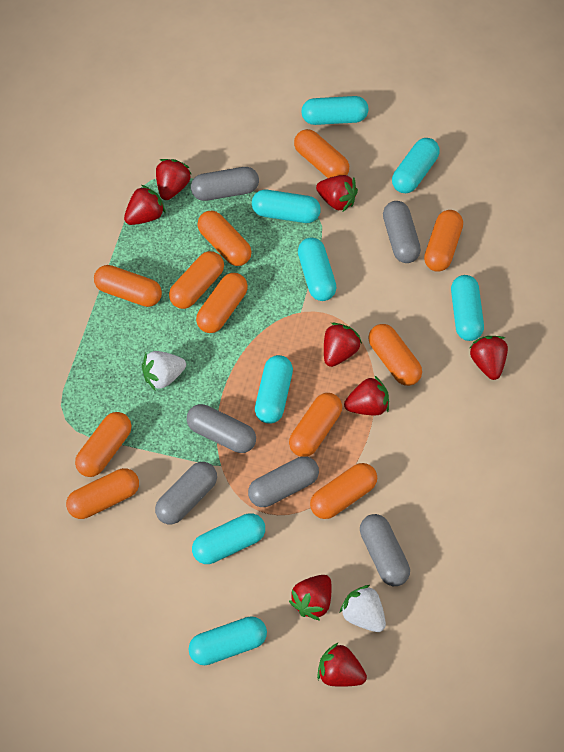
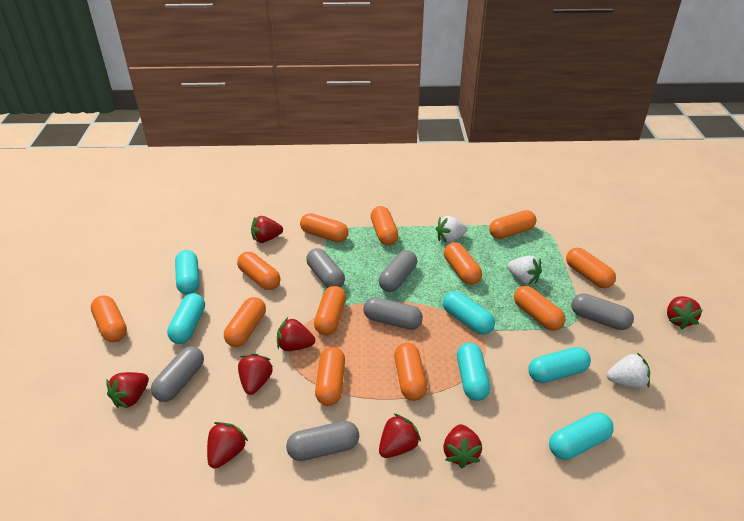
orange capsule: 11 -> 12
turquoise capsule: 8 -> 6
white strawberry: 2 -> 3

